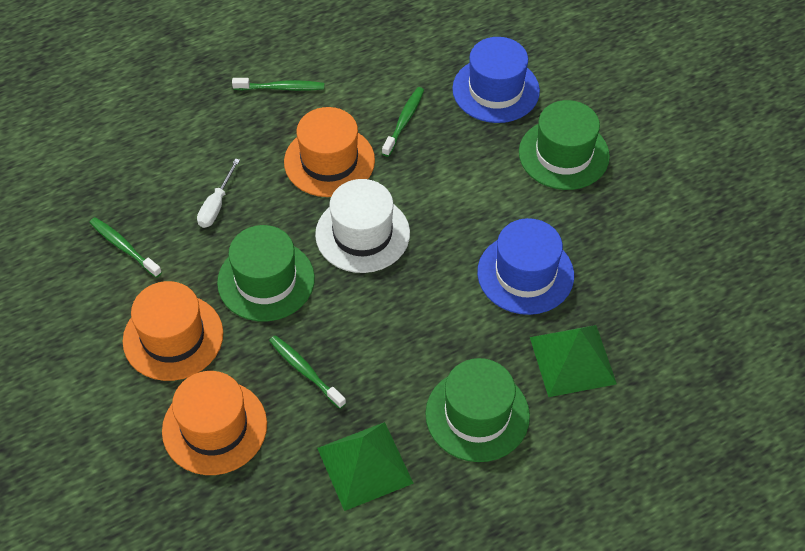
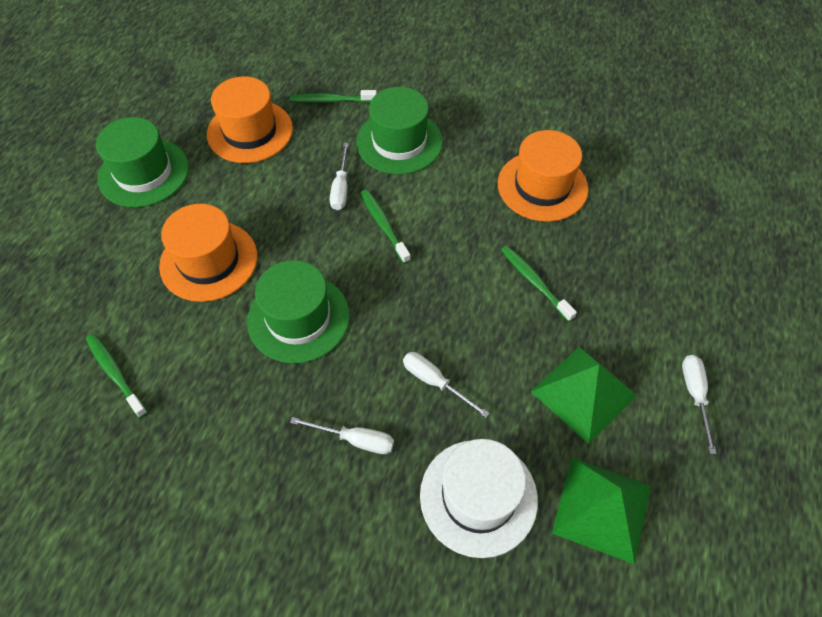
blue hat: 2 -> 0
white screwdriver: 1 -> 4

